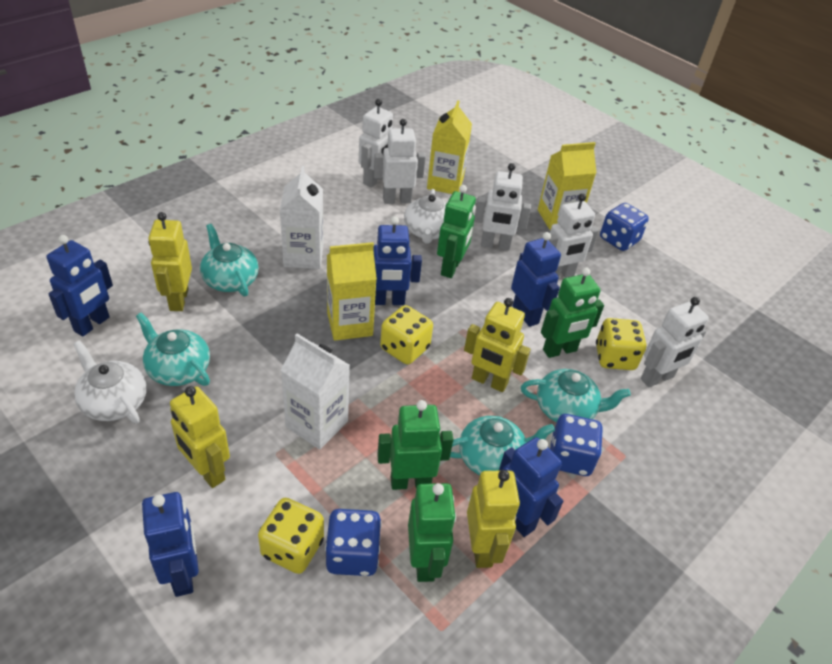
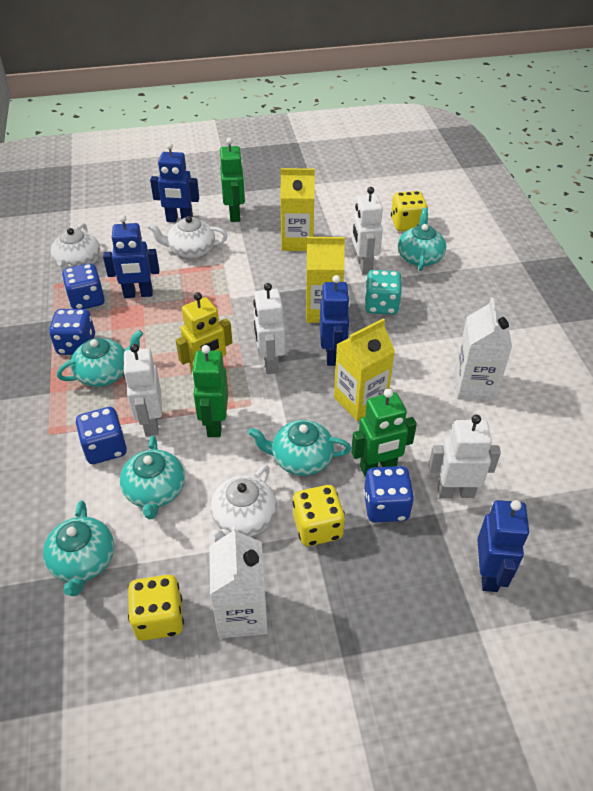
blue dice: 3 -> 4
blue robot: 5 -> 4
green robot: 4 -> 3
turquoise dice: 0 -> 1
turquoise teapot: 4 -> 5
white robot: 5 -> 4
white teapot: 2 -> 3
yellow robot: 4 -> 1

